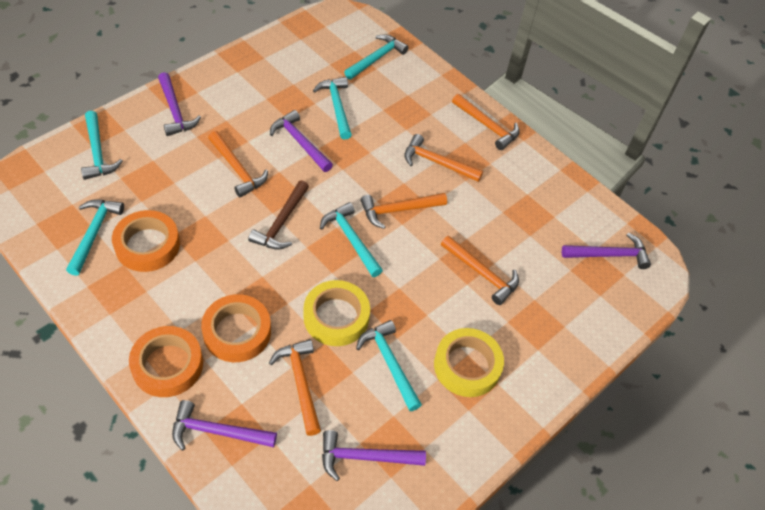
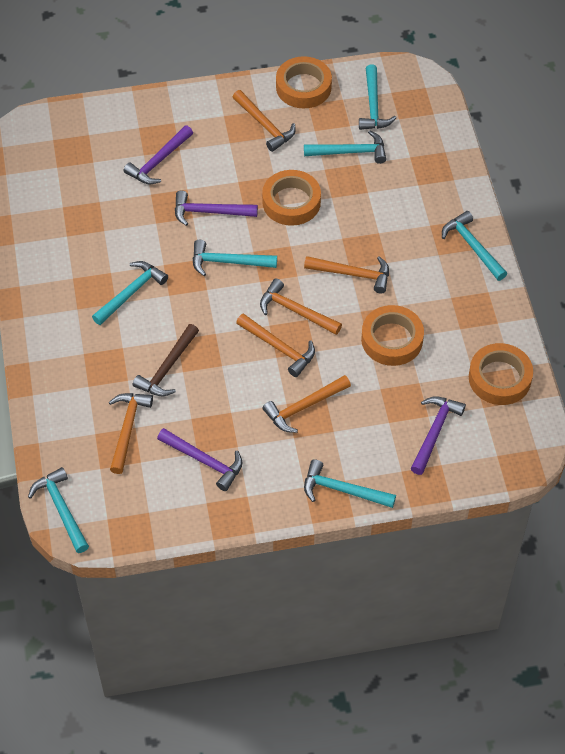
orange tape: 3 -> 4
purple hammer: 5 -> 4
turquoise hammer: 6 -> 7
yellow tape: 2 -> 0

